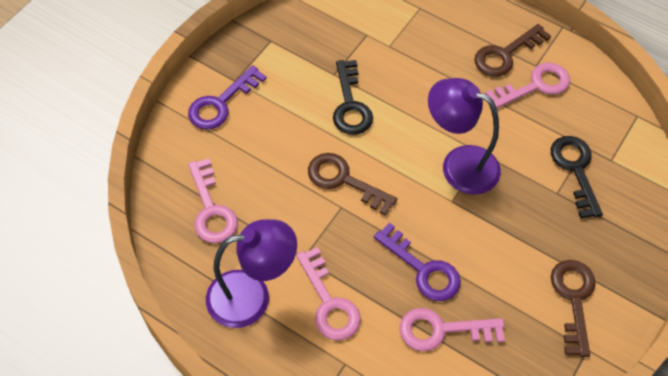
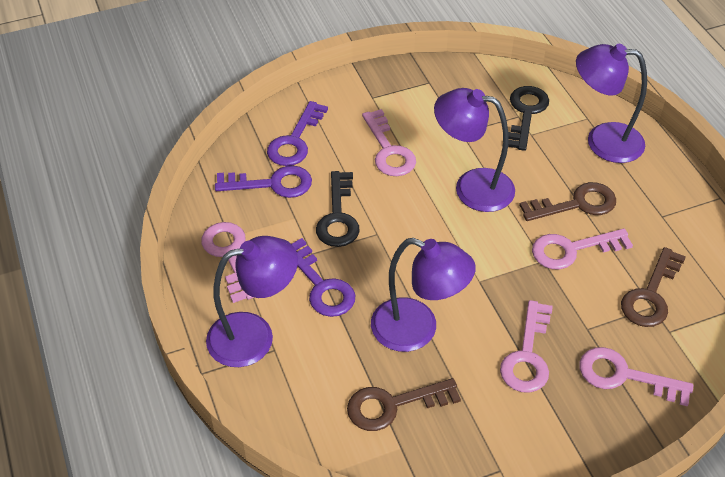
pink key: 4 -> 5
purple key: 2 -> 3
purple lamp: 2 -> 4

